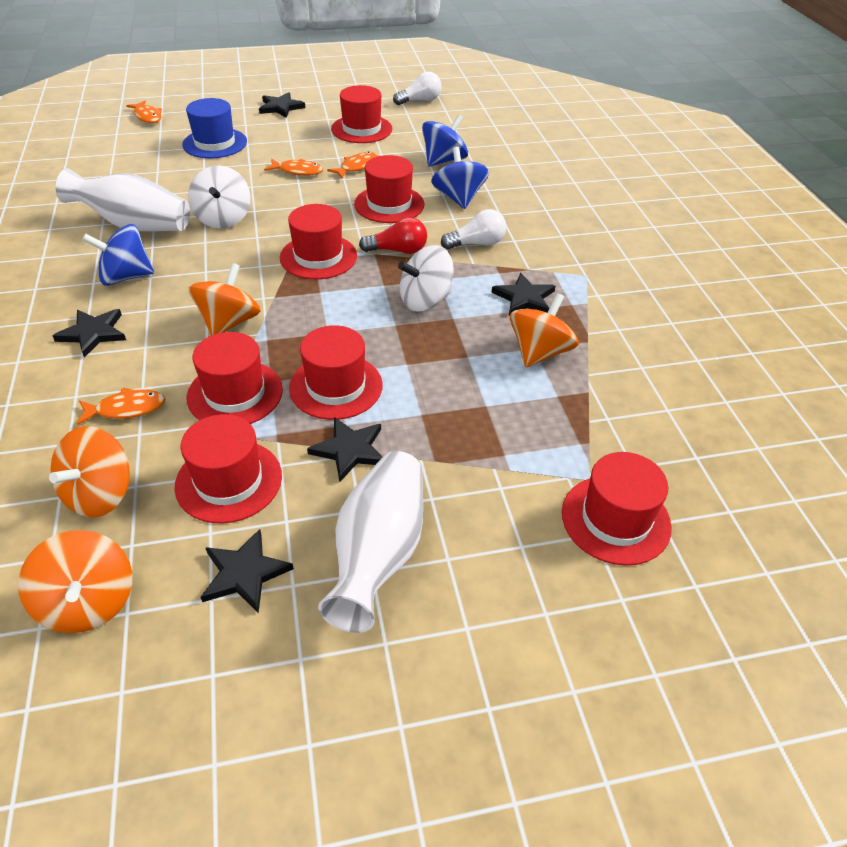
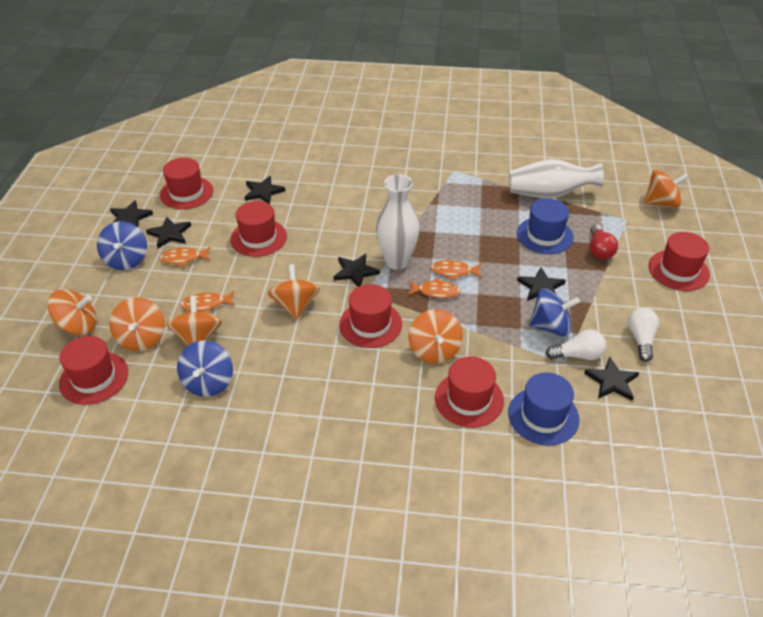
black star: 5 -> 6
blue hat: 1 -> 2
orange spinning top: 4 -> 6
red hat: 7 -> 6
white spinning top: 2 -> 0

